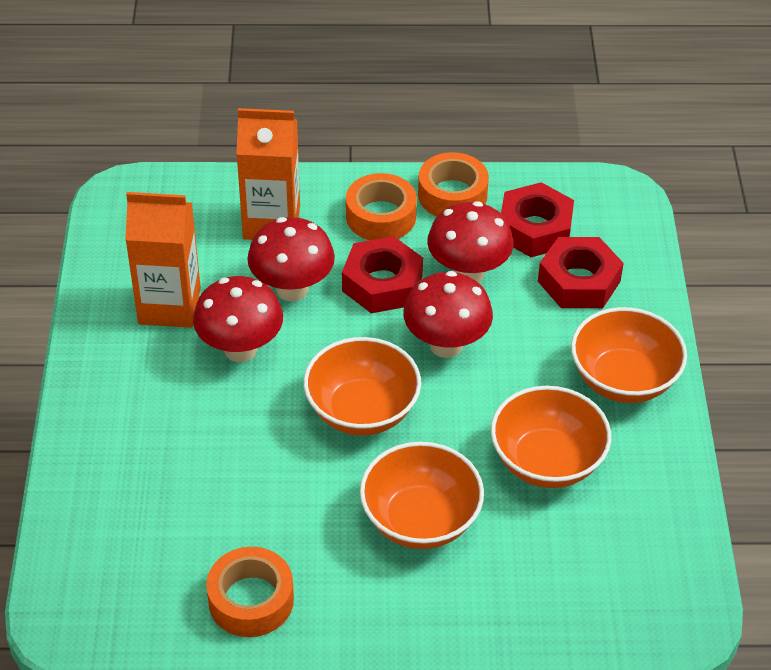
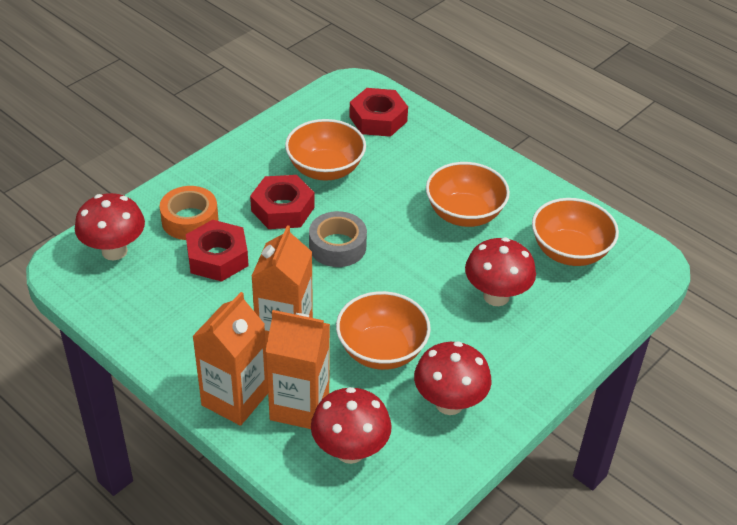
grey tape: 0 -> 1
orange carton: 2 -> 3
orange tape: 3 -> 1

